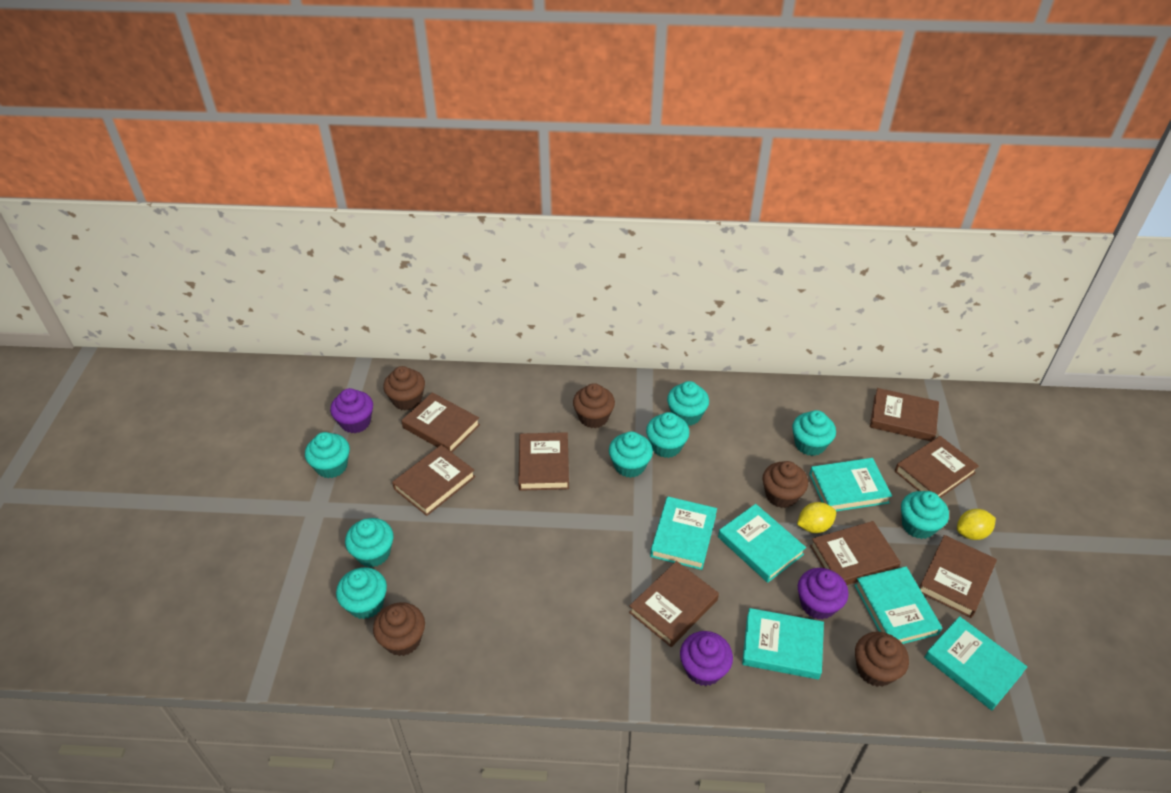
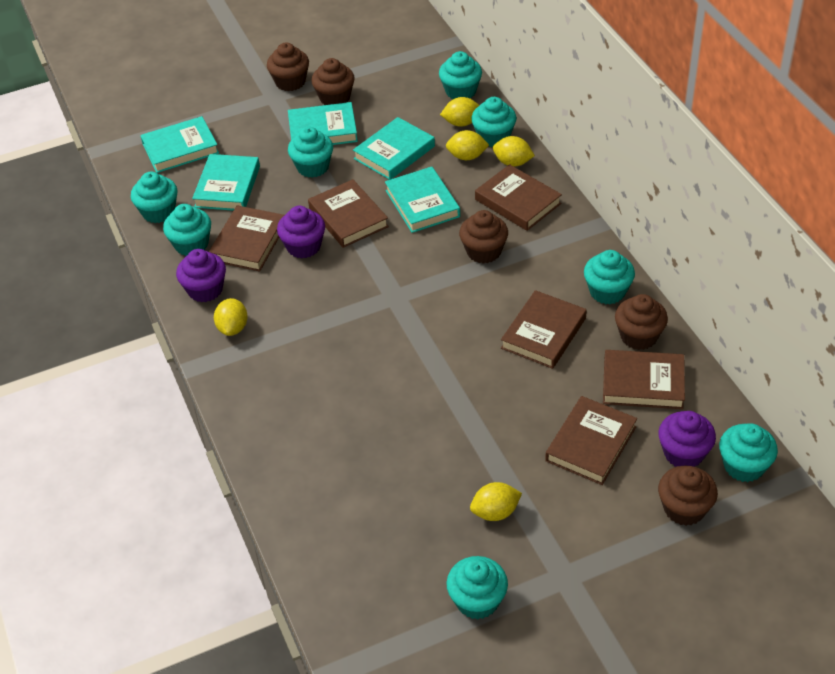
brown book: 8 -> 6
turquoise book: 6 -> 5
yellow lemon: 2 -> 5

